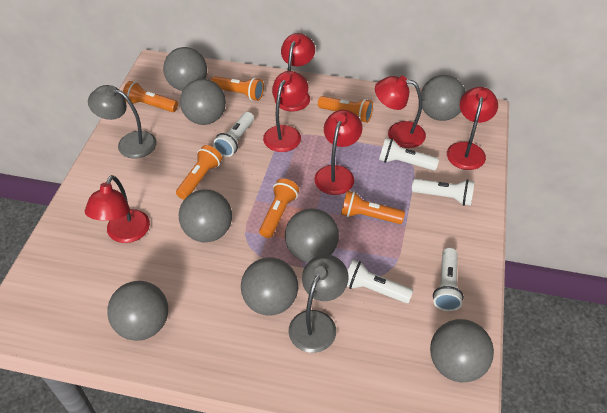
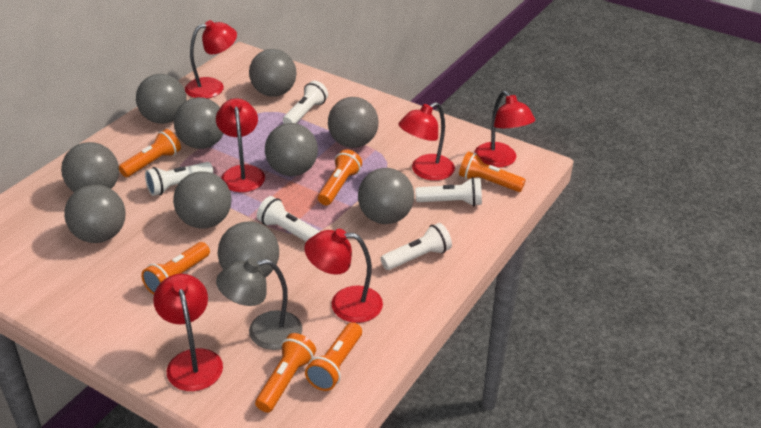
grey ball: 8 -> 10
grey lamp: 2 -> 1

